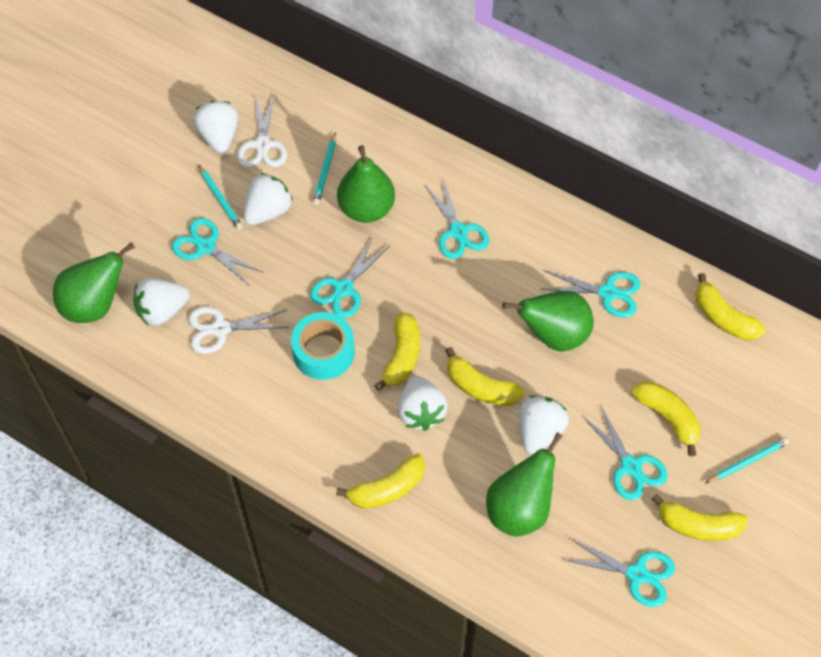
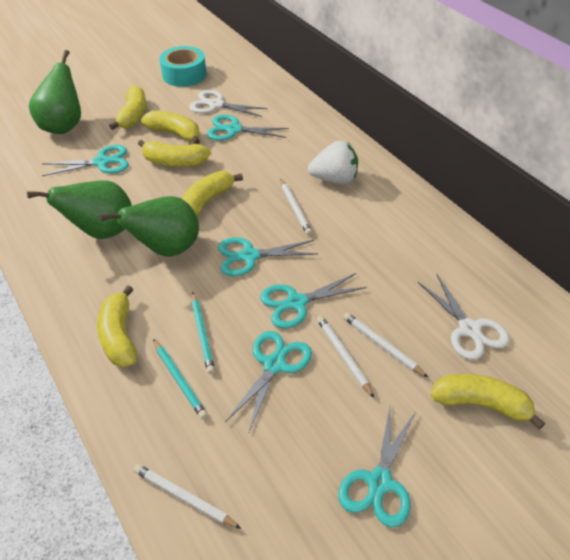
green pear: 4 -> 3
turquoise pencil: 3 -> 2
white pencil: 0 -> 4
white strawberry: 5 -> 1

